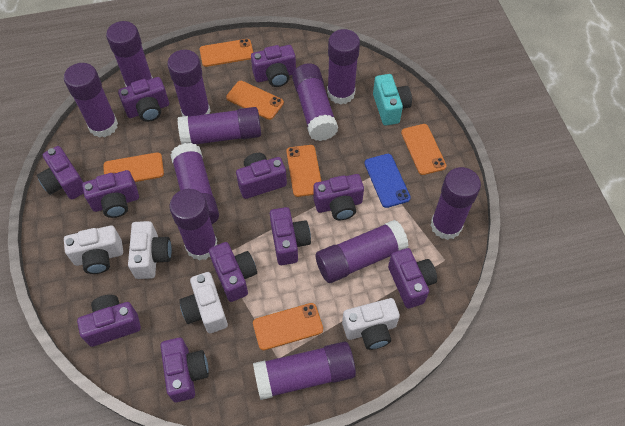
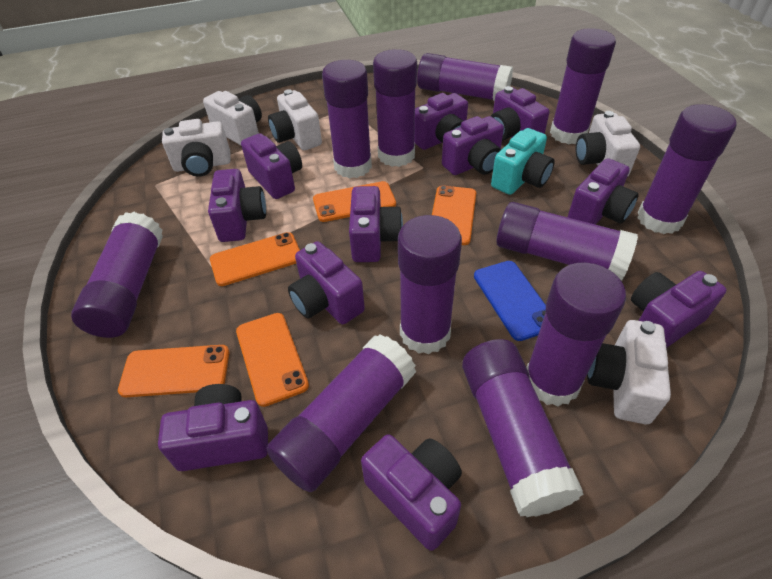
orange phone: 6 -> 5
white camera: 4 -> 5

